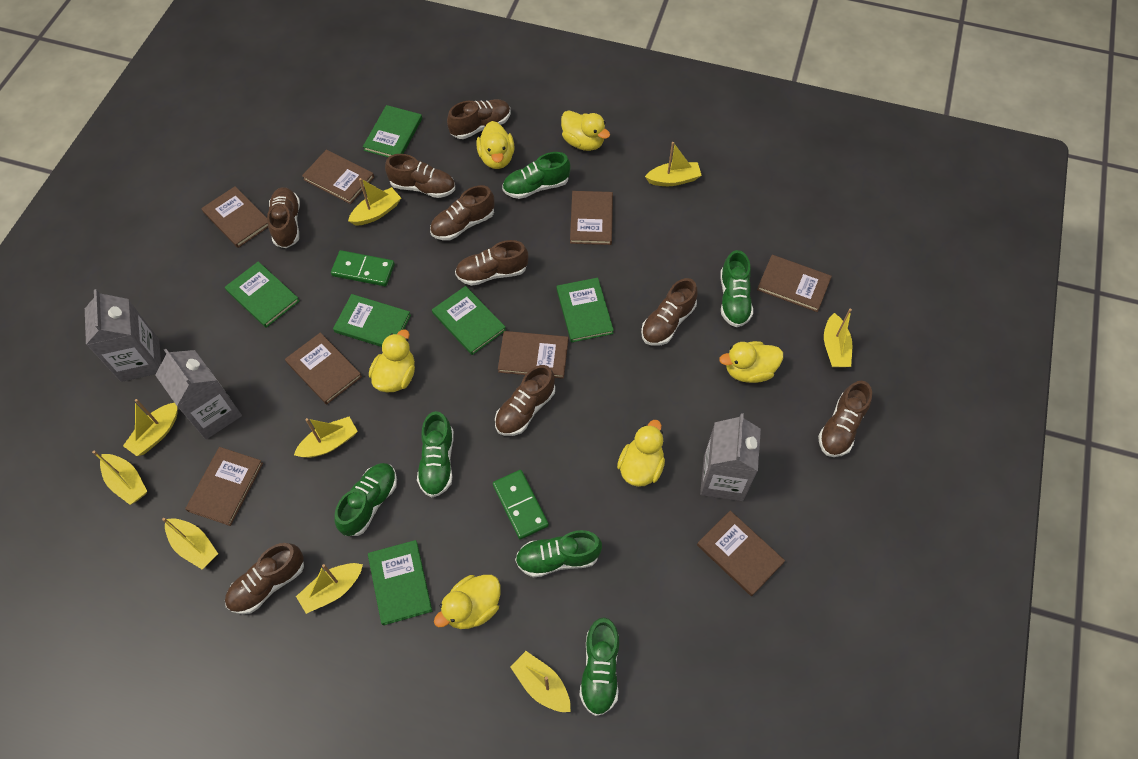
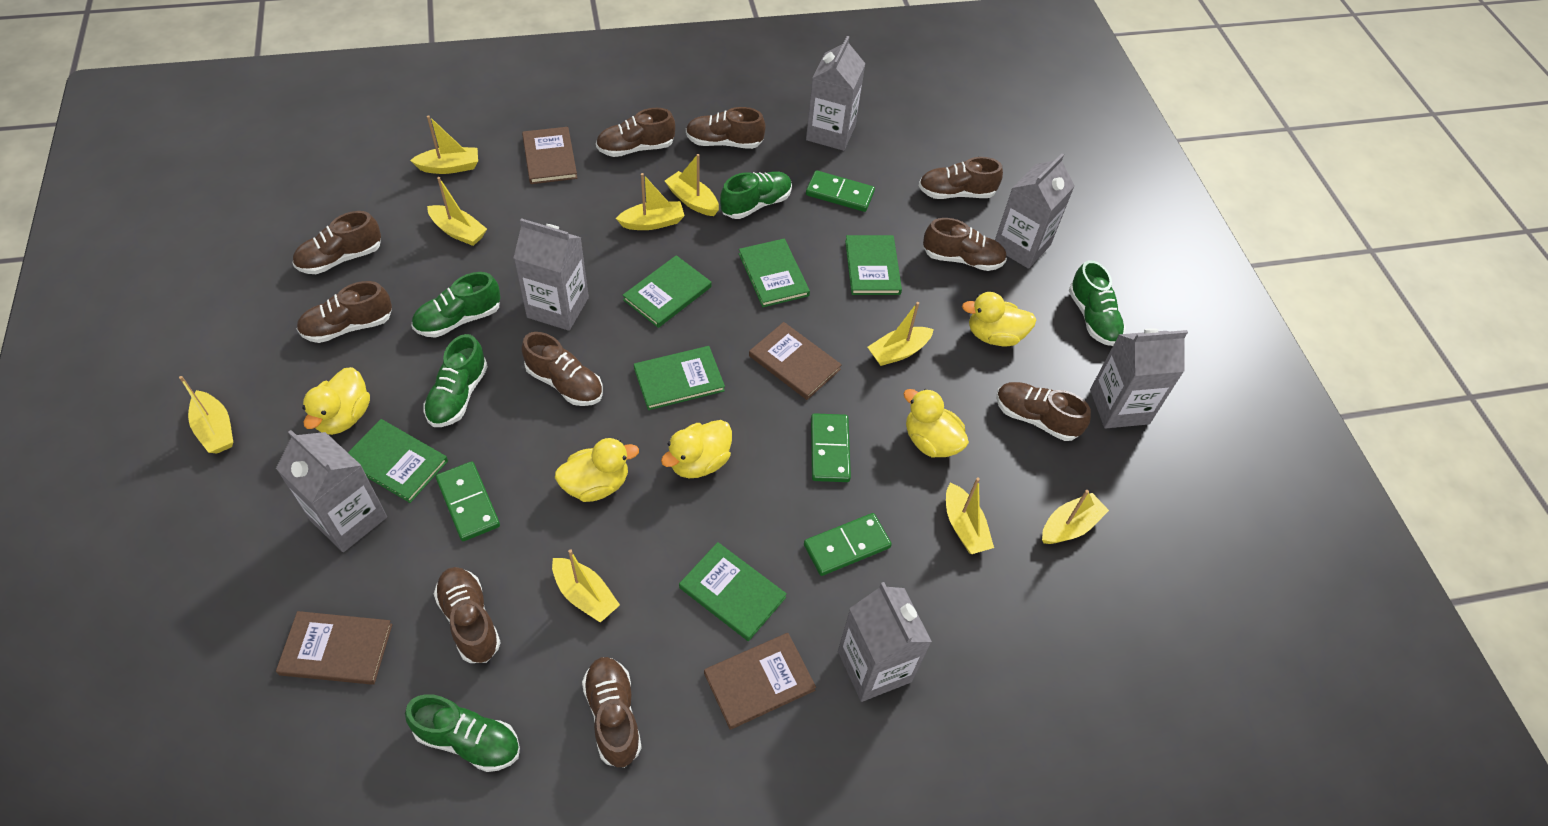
brown book: 8 -> 4
brown shoe: 9 -> 10
green domino: 2 -> 4
green shoe: 6 -> 5
grey carton: 3 -> 6
yellow duck: 6 -> 5

